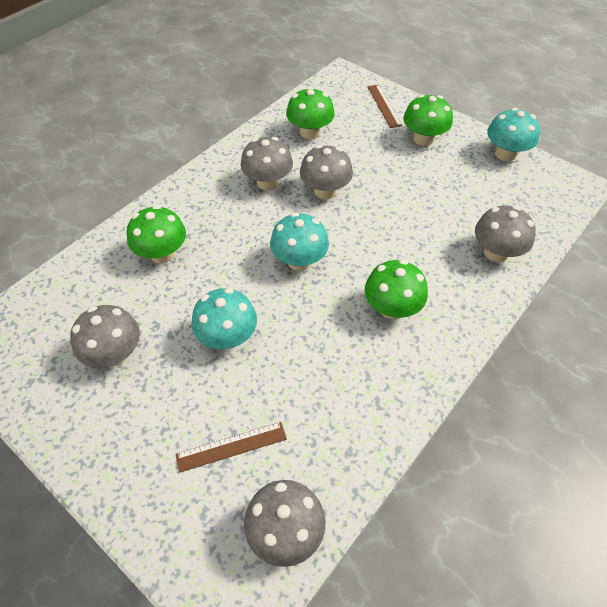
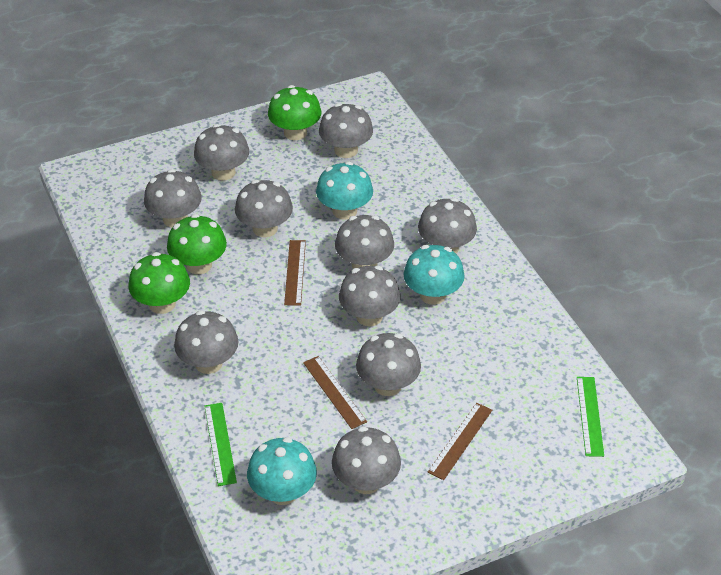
brown ruler: 2 -> 3
green mushroom: 4 -> 3
green ruler: 0 -> 2
grey mushroom: 5 -> 10

